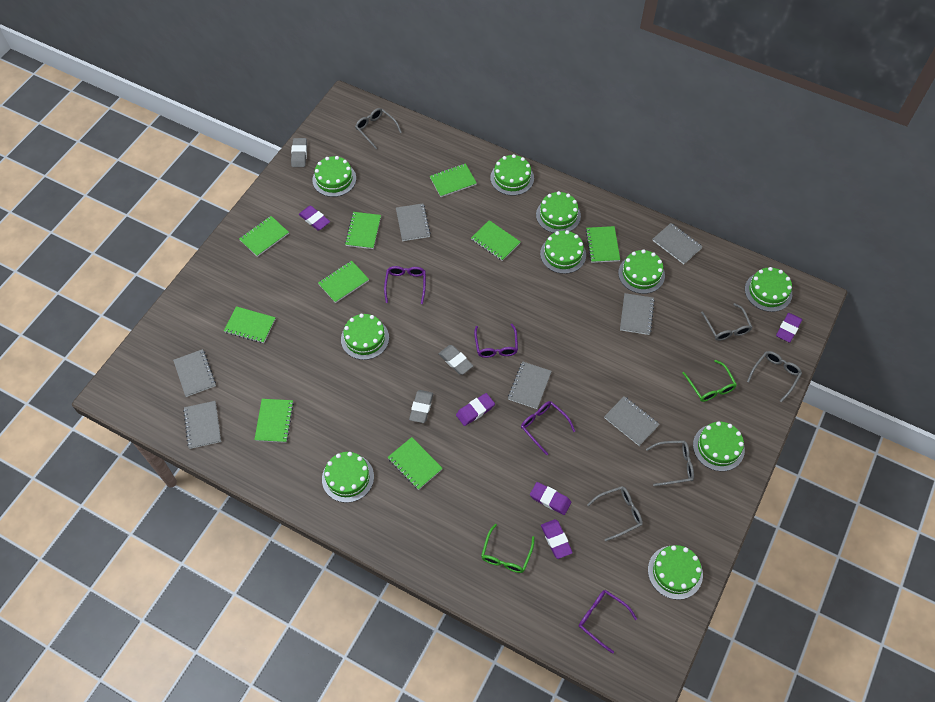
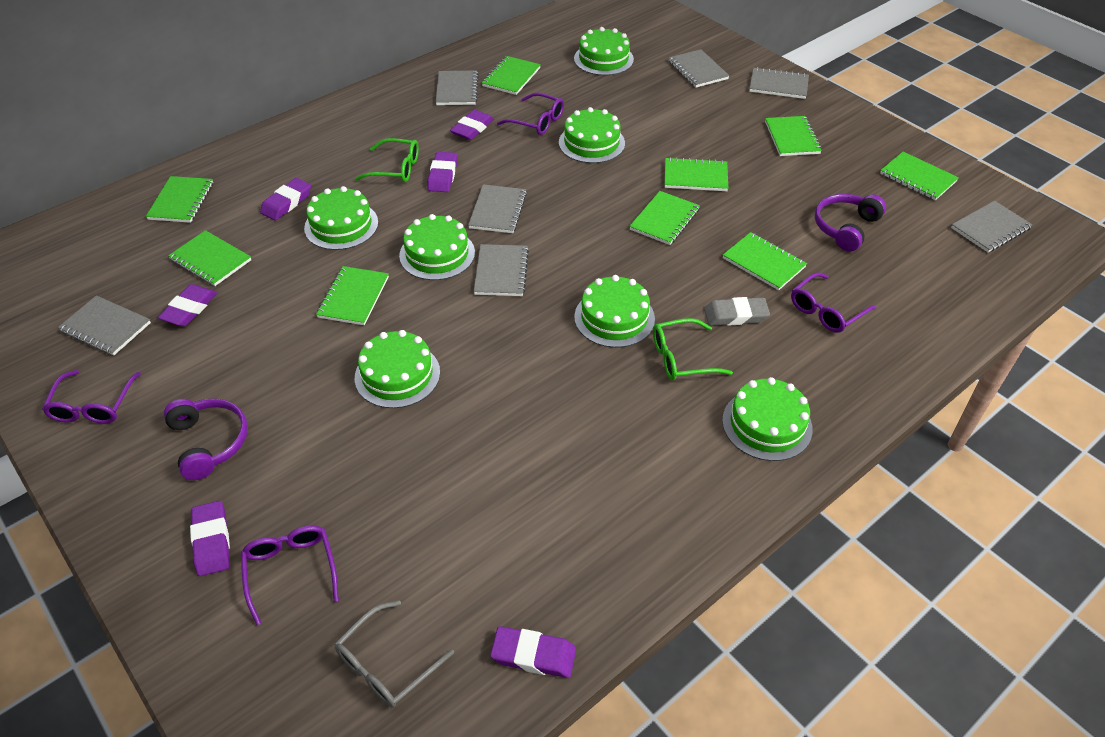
green cake: 10 -> 7
grey eraser: 3 -> 1
grey glasses: 5 -> 1
purple eraser: 5 -> 6
purple headphones: 0 -> 2

